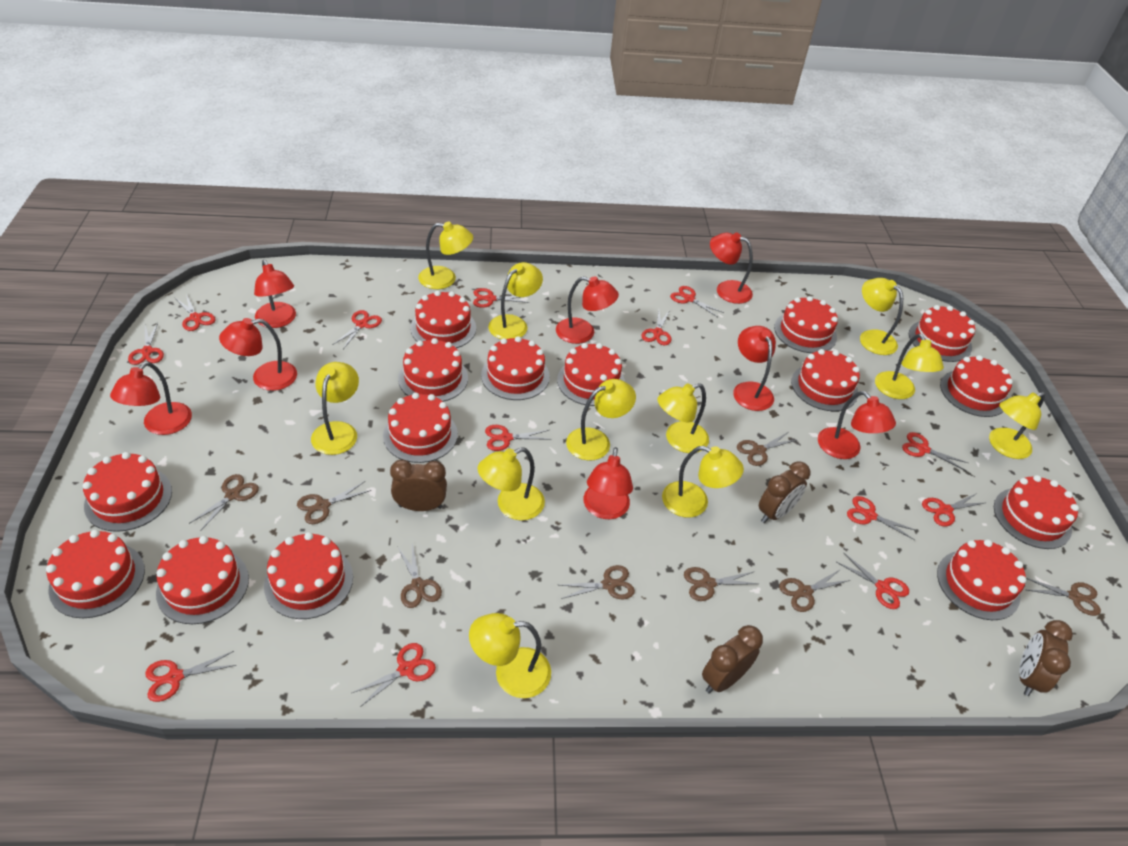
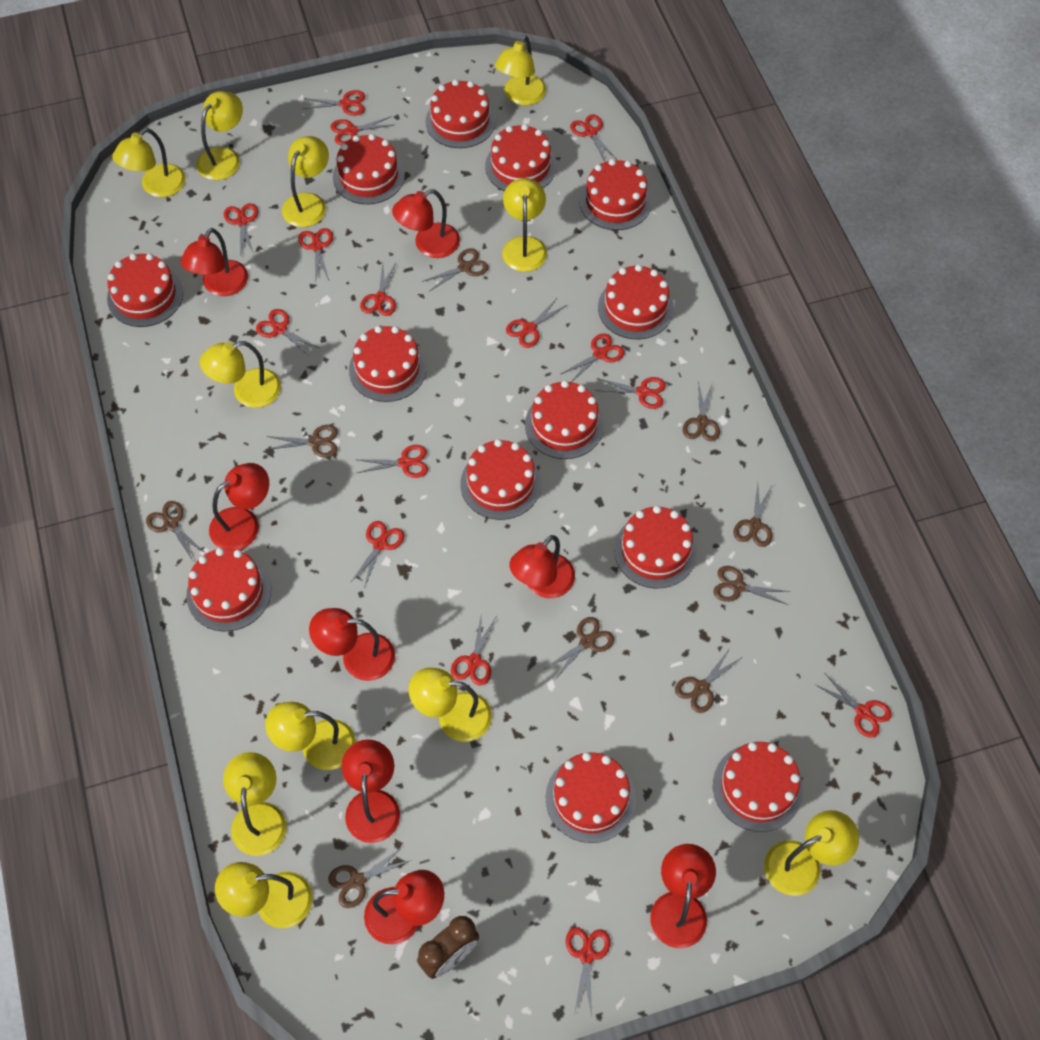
brown clock: 4 -> 1
brown scissors: 8 -> 9
red cake: 15 -> 13
red scissors: 13 -> 15

